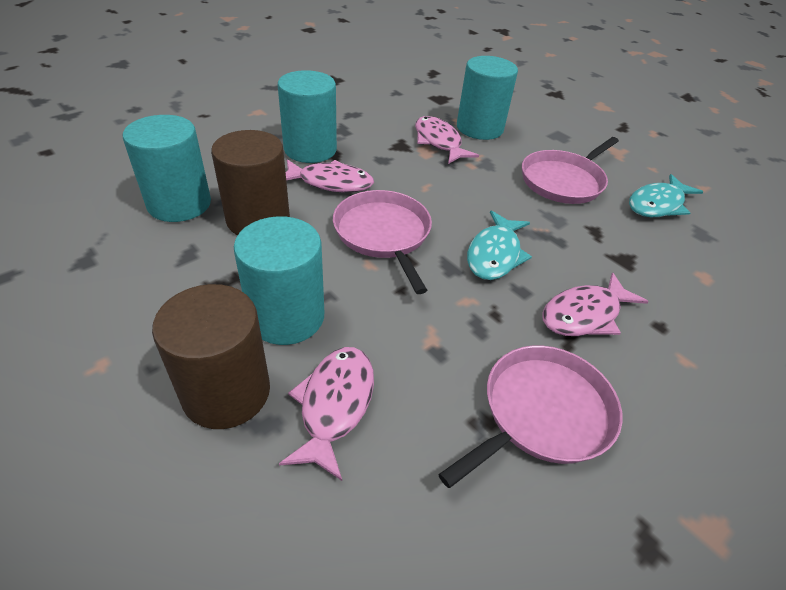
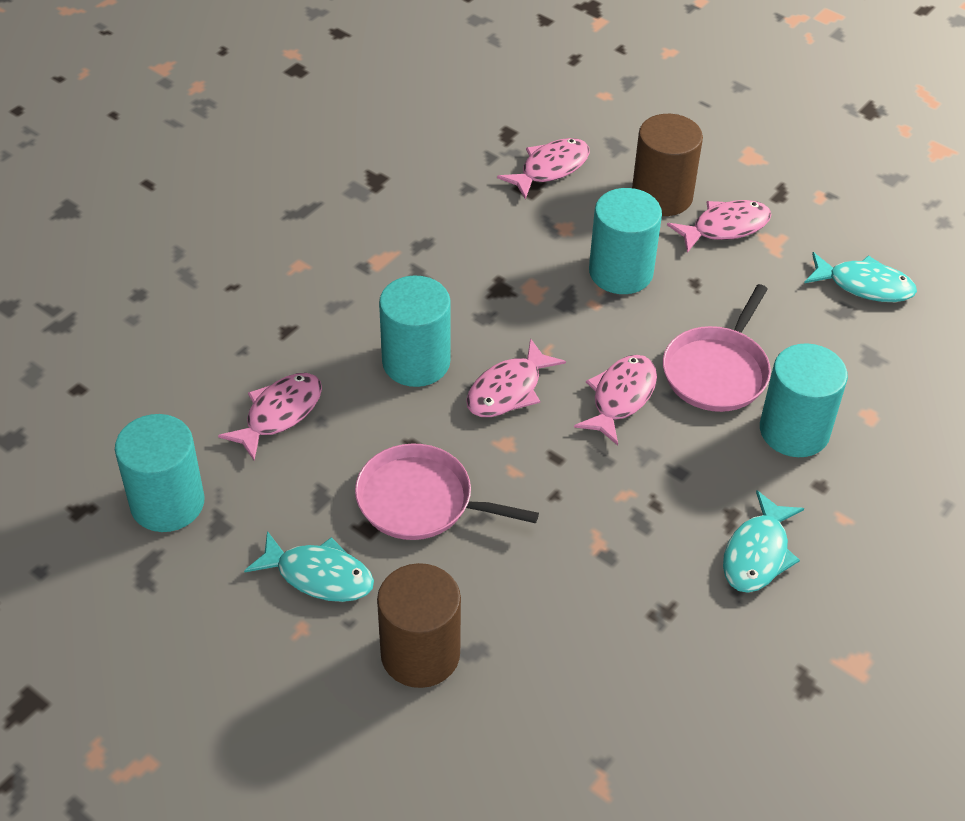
pink fish: 4 -> 5
pink pan: 3 -> 2
turquoise fish: 2 -> 3

